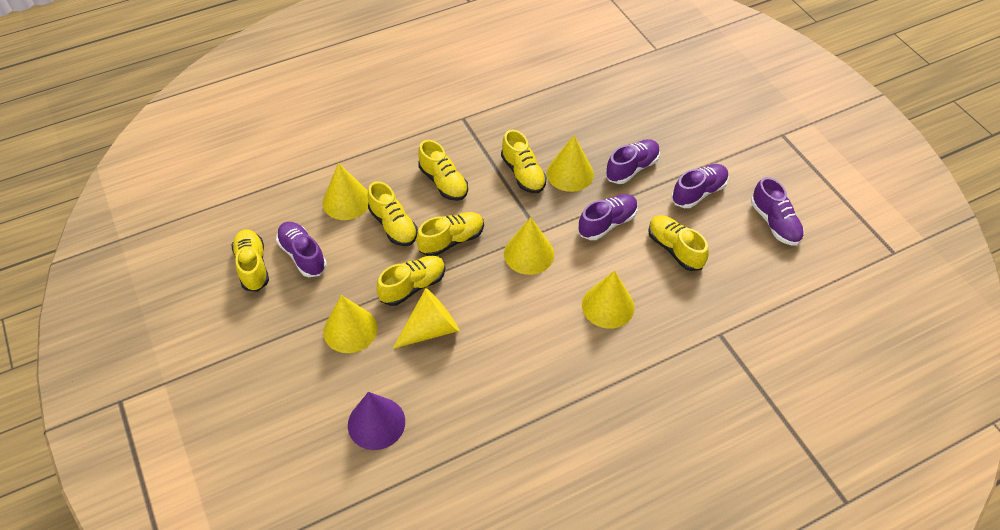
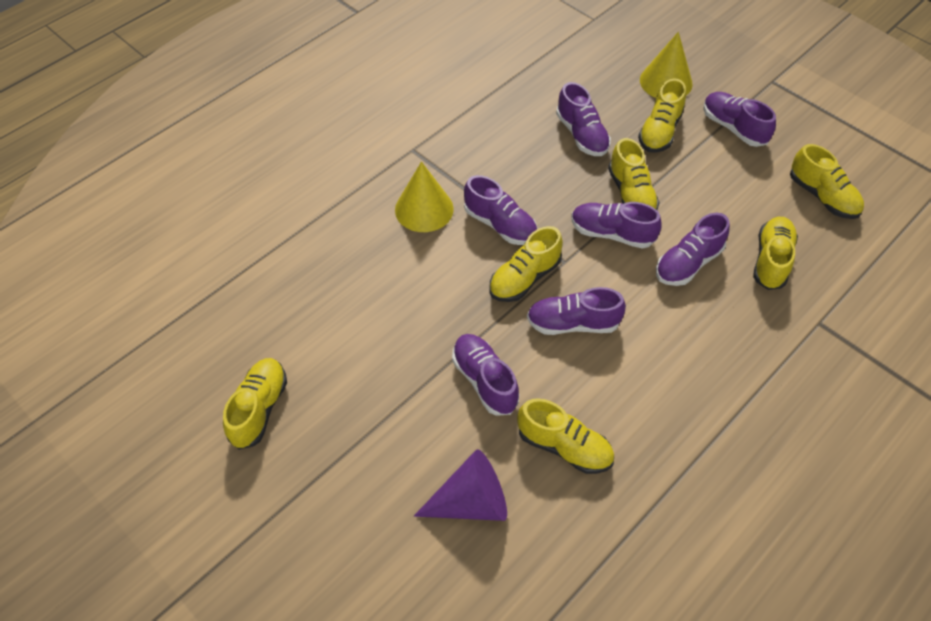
purple shoe: 5 -> 7
yellow cone: 6 -> 2

